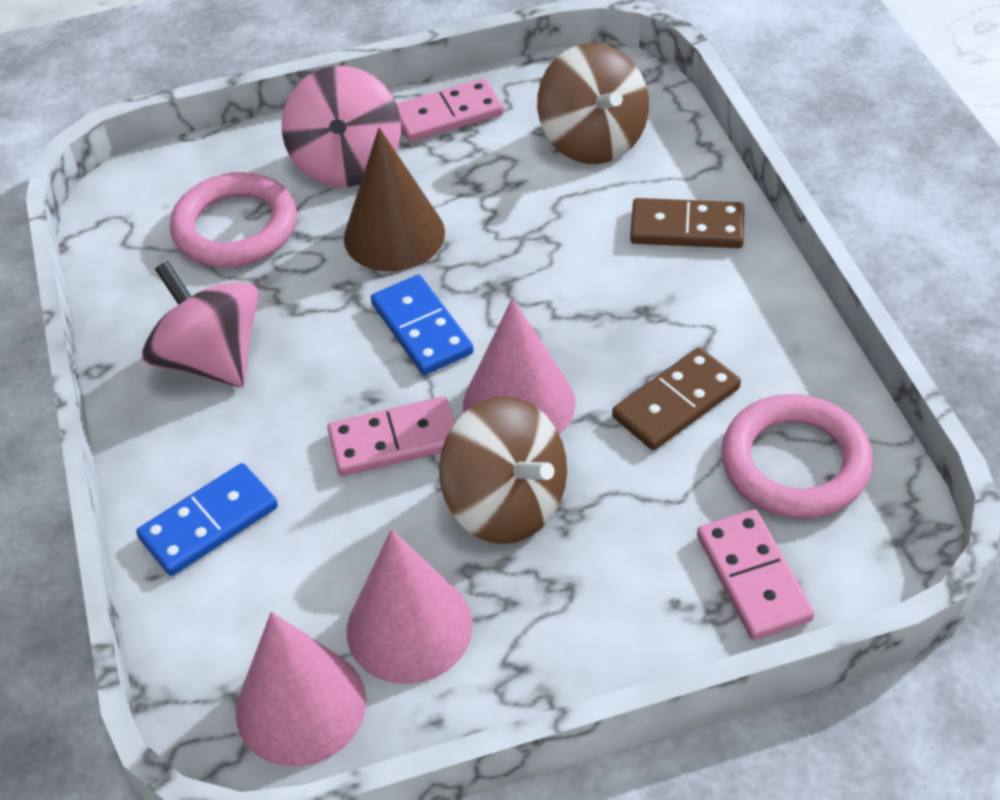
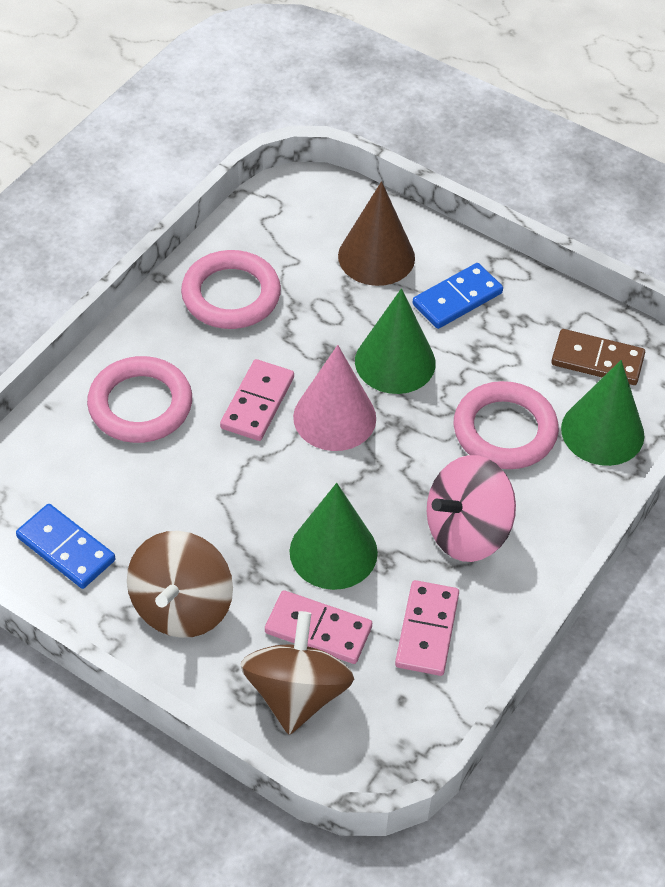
brown domino: 2 -> 1
green cone: 0 -> 3
pink cone: 3 -> 1
pink ring: 2 -> 3
pink spinning top: 2 -> 1

